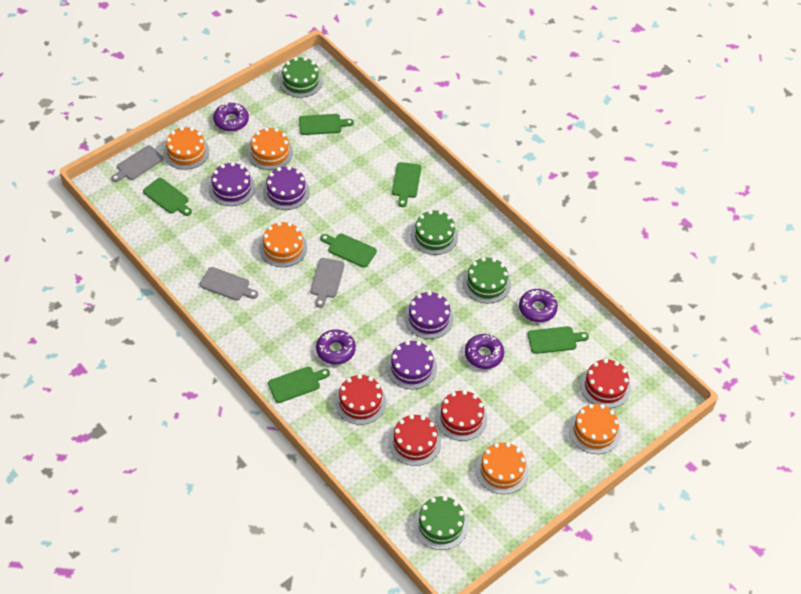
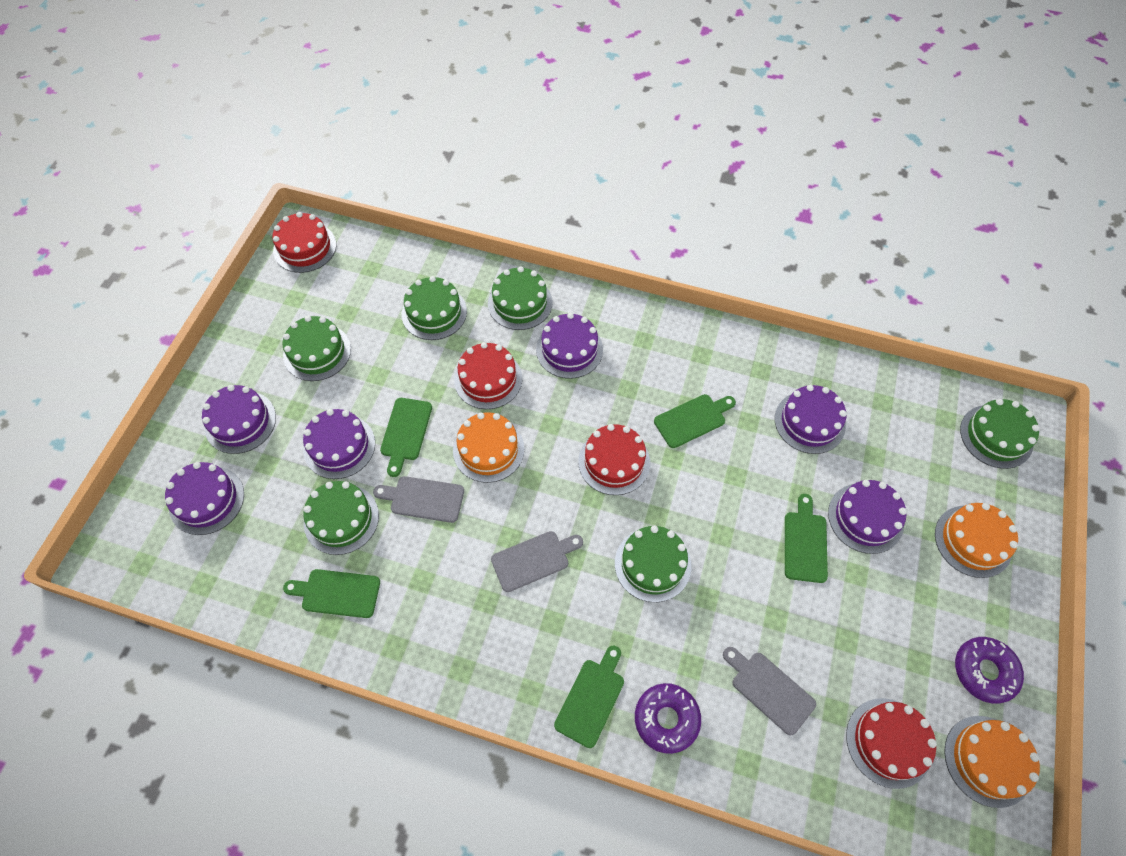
green cake: 4 -> 6
green cutting board: 6 -> 5
orange cake: 5 -> 3
purple cake: 4 -> 6
purple donut: 4 -> 2

